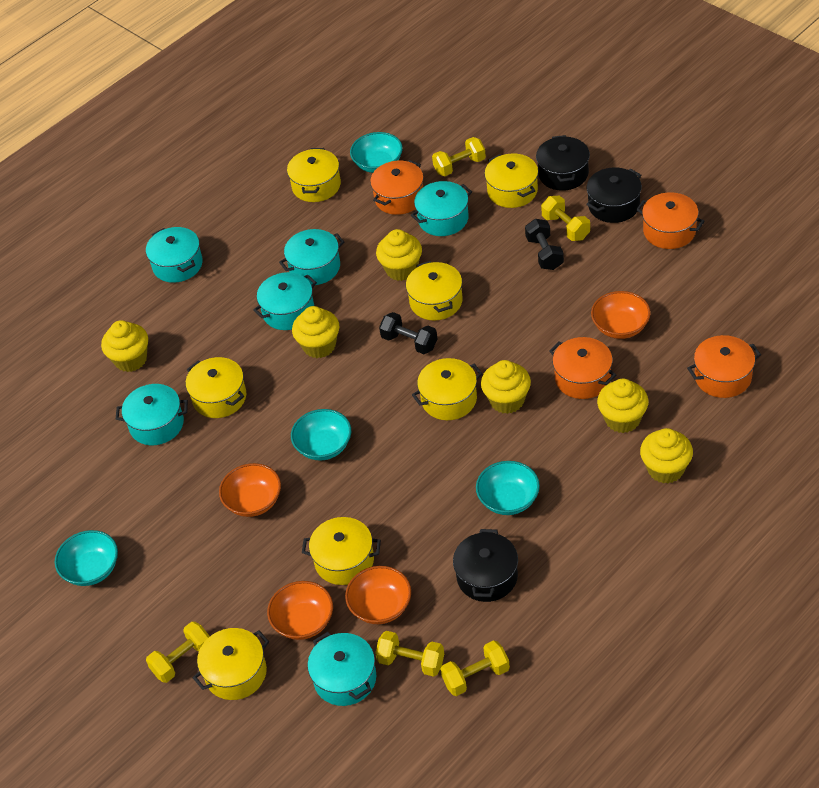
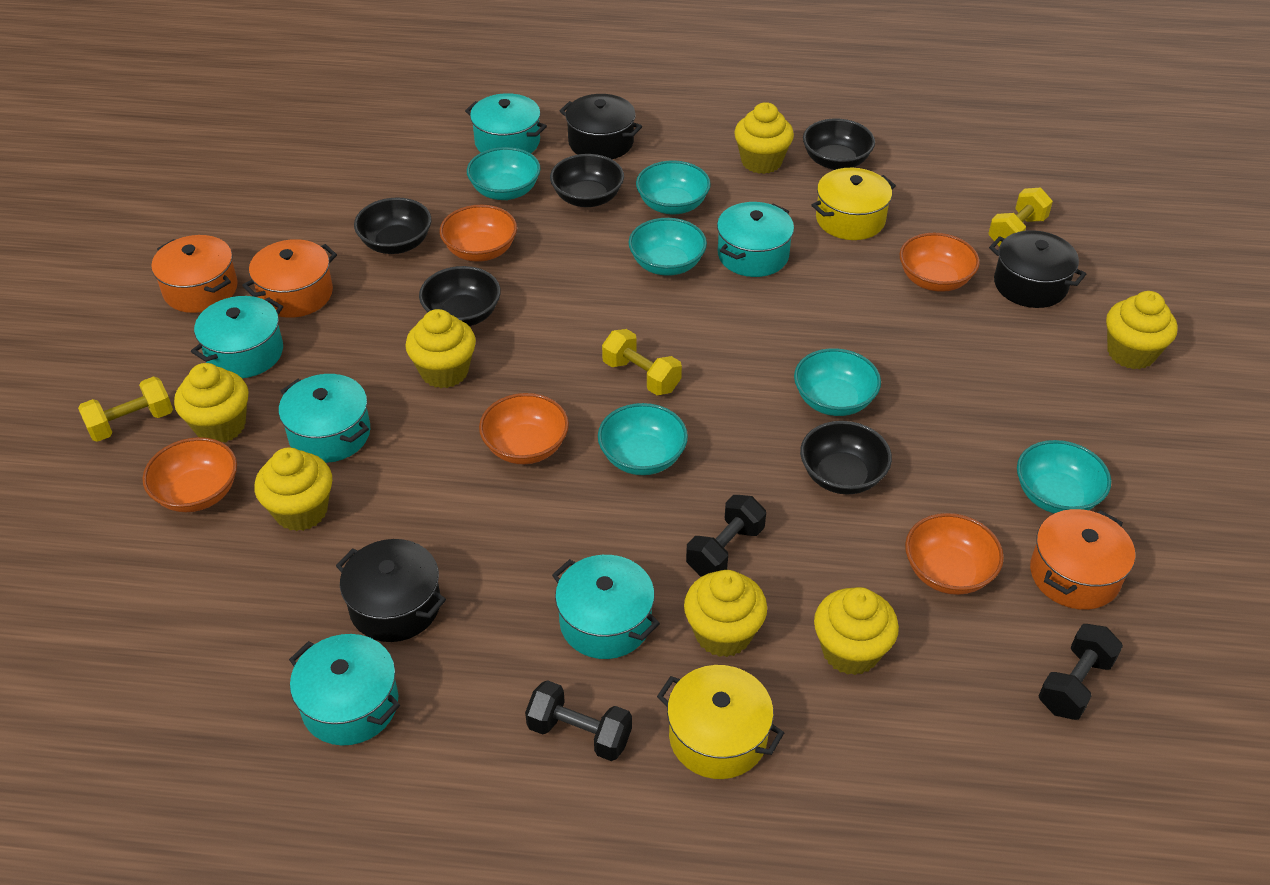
black bowl: 0 -> 5
black dumbbell: 2 -> 3
orange bowl: 4 -> 5
orange pot: 4 -> 3
turquoise bowl: 4 -> 6
yellow cupcake: 6 -> 7
yellow dumbbell: 5 -> 3
yellow pot: 7 -> 2

